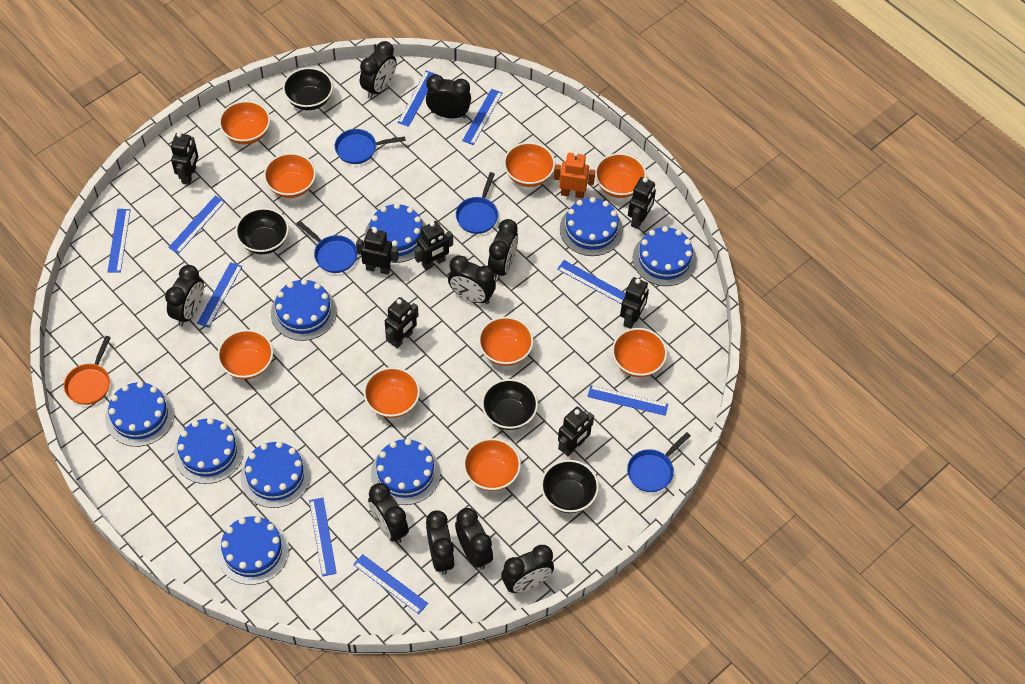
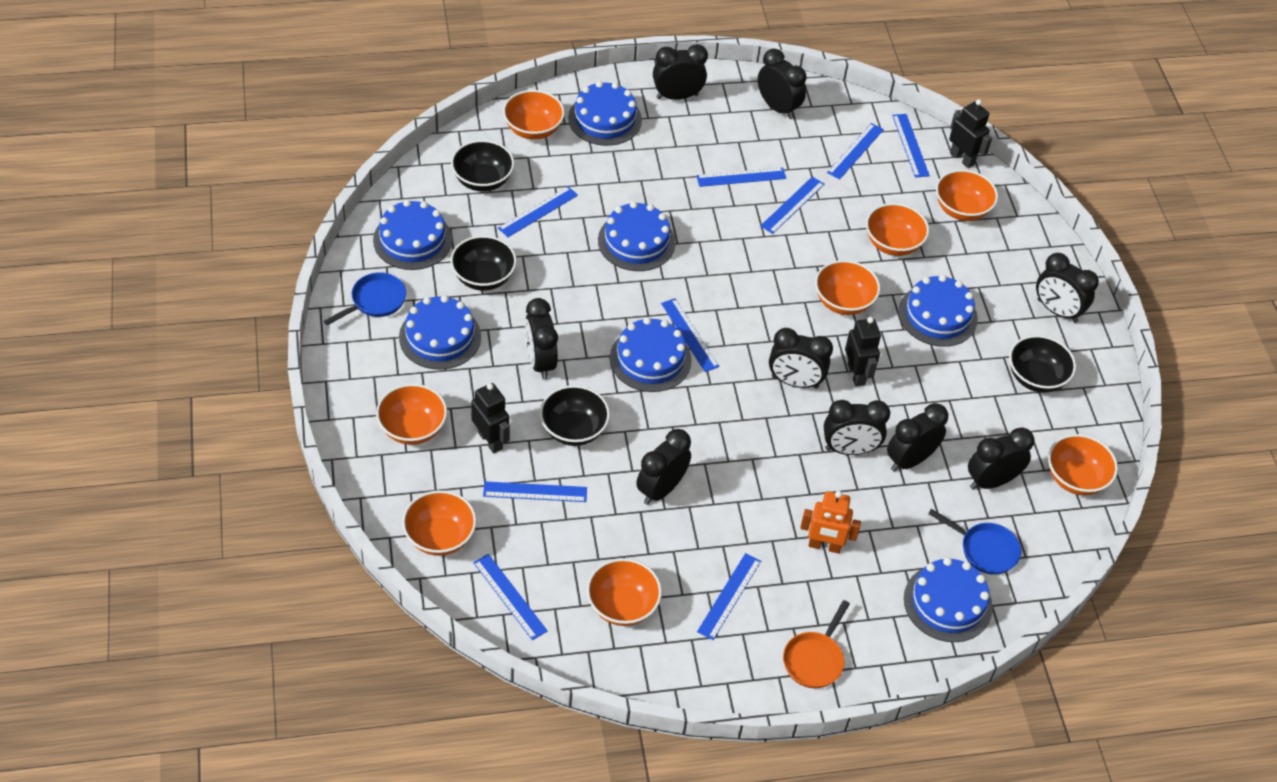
black robot: 7 -> 3
blue cake: 9 -> 7
blue pan: 4 -> 2
orange bowl: 9 -> 8

